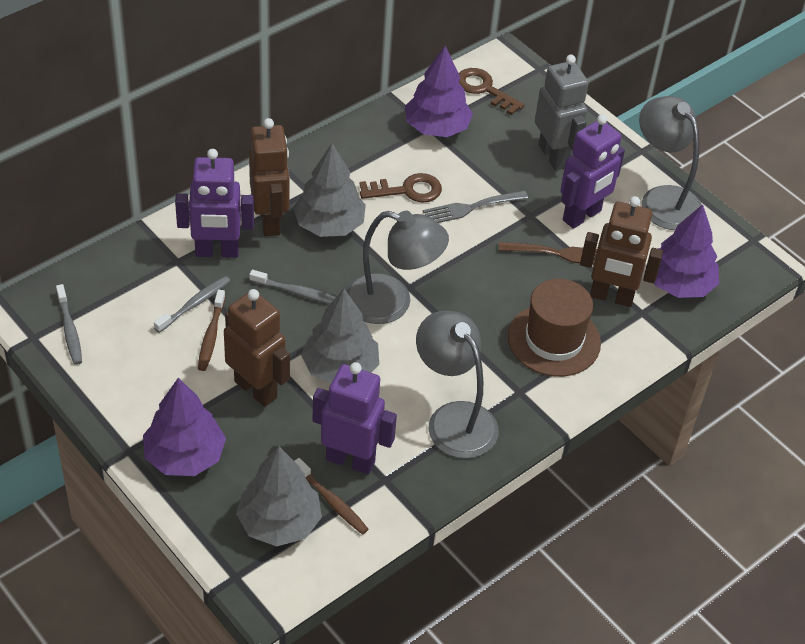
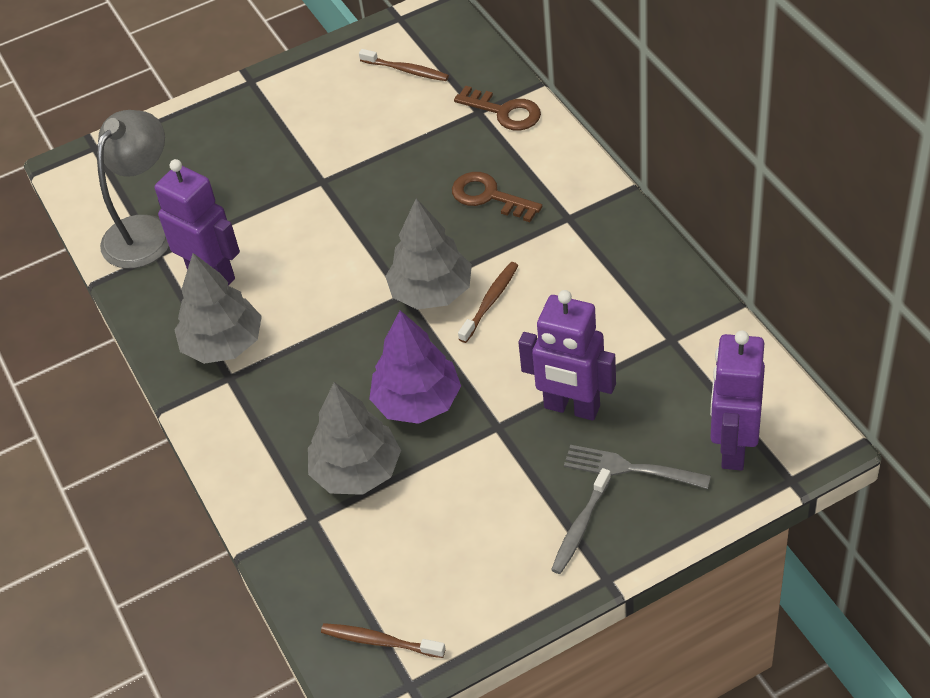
brown fork: 1 -> 0
brown hat: 1 -> 0
brown robot: 3 -> 0
brown toothbrush: 2 -> 3
grey lamp: 3 -> 1
grey robot: 1 -> 0
grey toothbrush: 3 -> 1
purple tree: 3 -> 1

